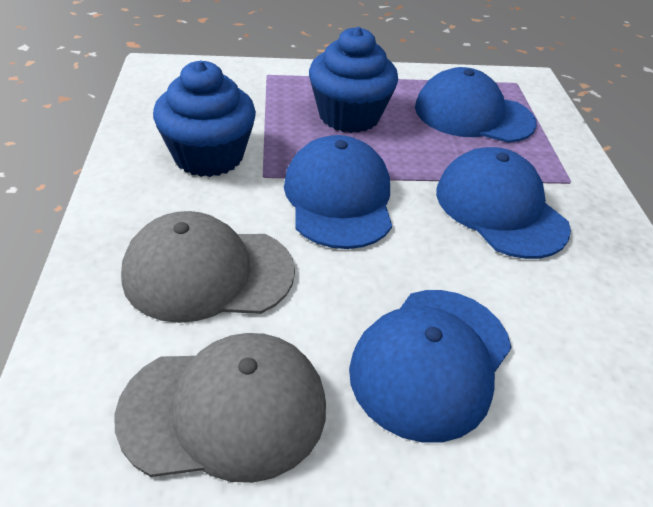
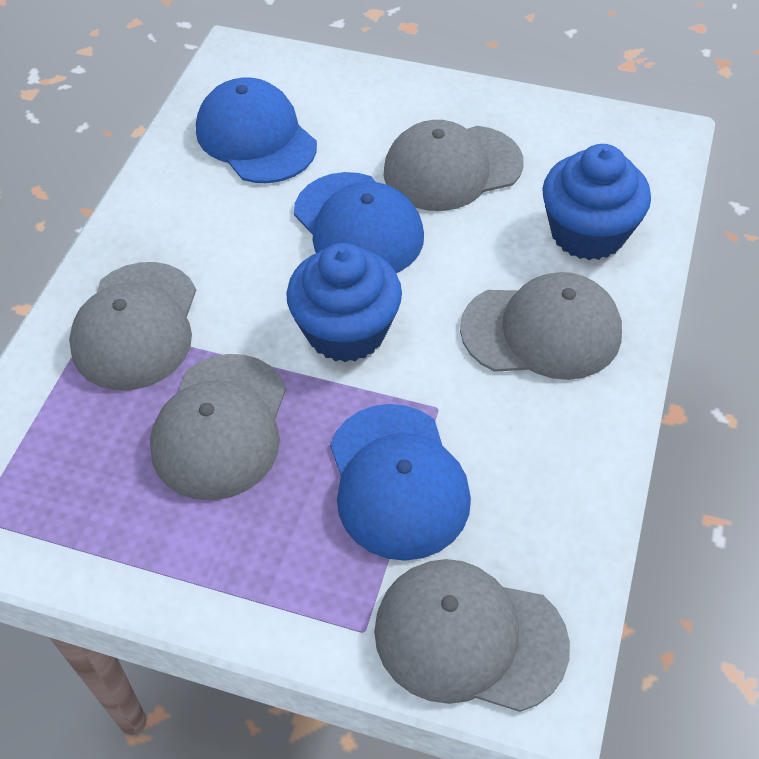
blue cap: 4 -> 3
grey cap: 2 -> 5

